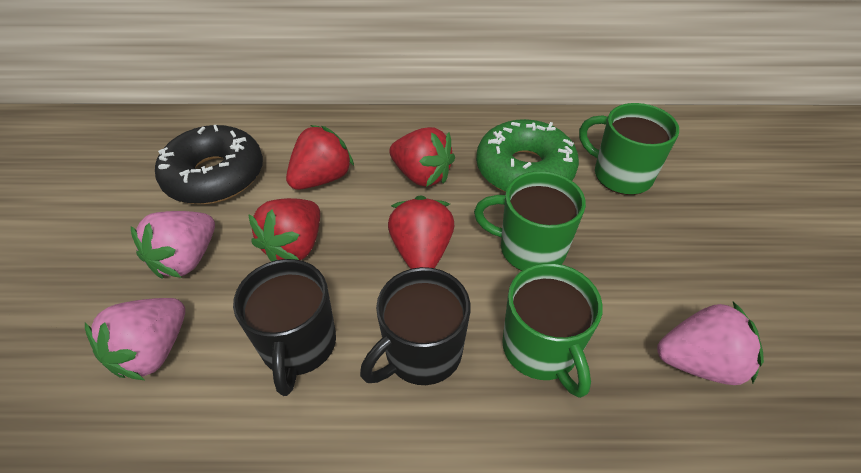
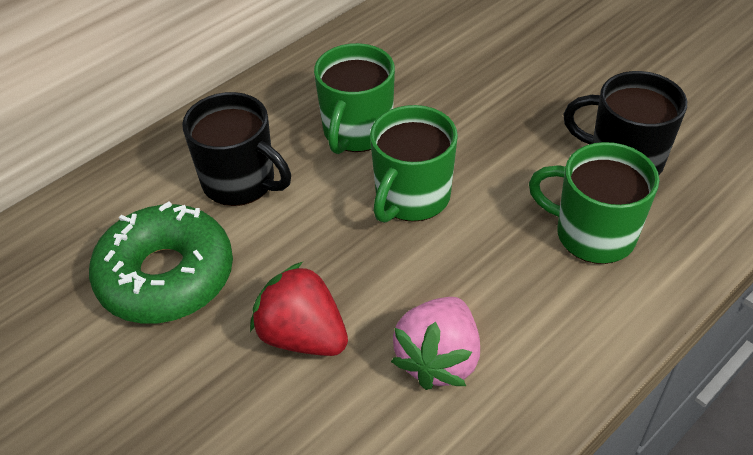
black donut: 1 -> 0
pink strawberry: 3 -> 1
red strawberry: 4 -> 1

